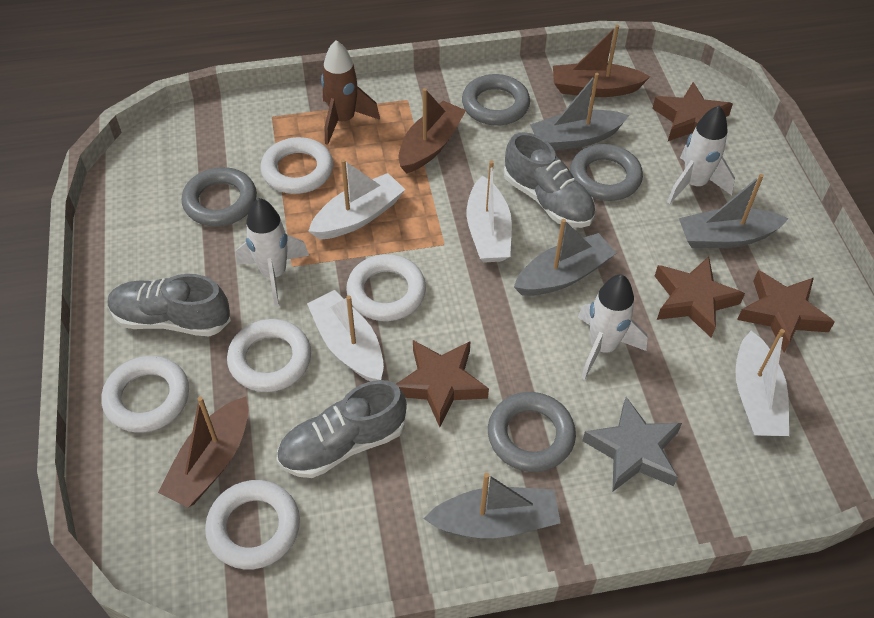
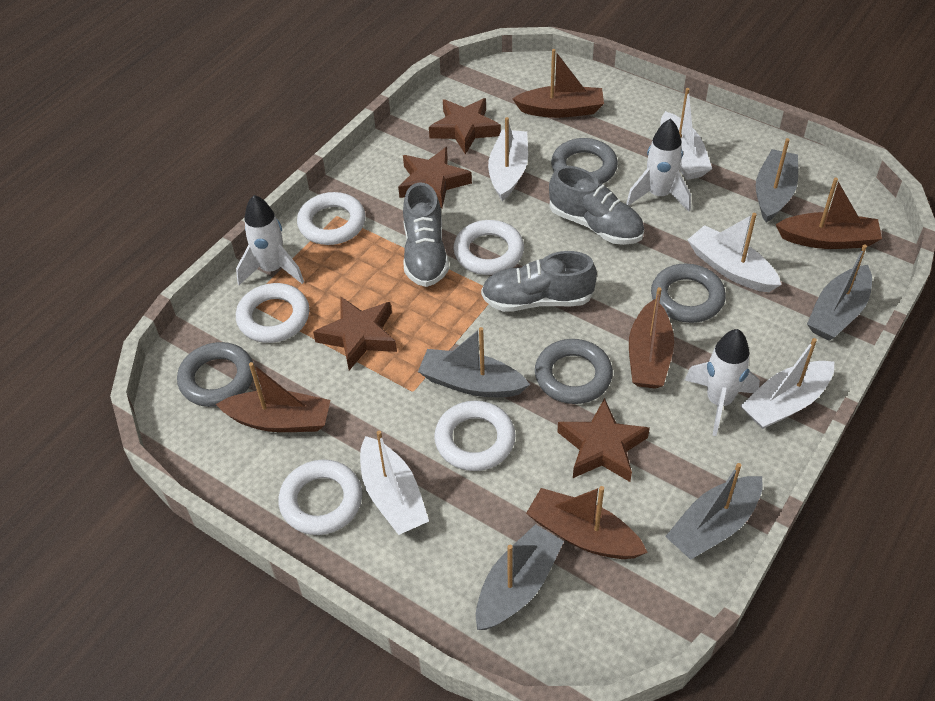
brown boat: 3 -> 5
brown rocket: 1 -> 0
grey boat: 4 -> 5
grey star: 1 -> 0
white boat: 4 -> 5

